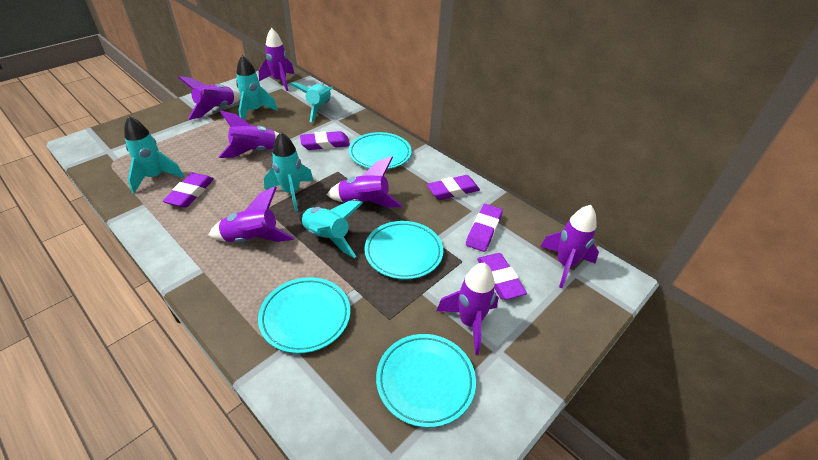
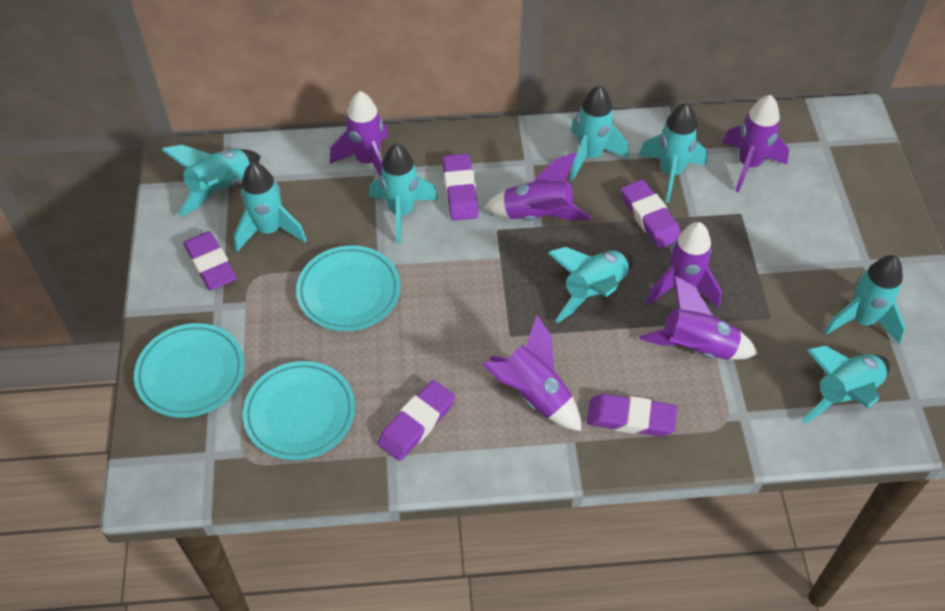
purple rocket: 7 -> 6
turquoise plate: 4 -> 3
turquoise rocket: 5 -> 8

